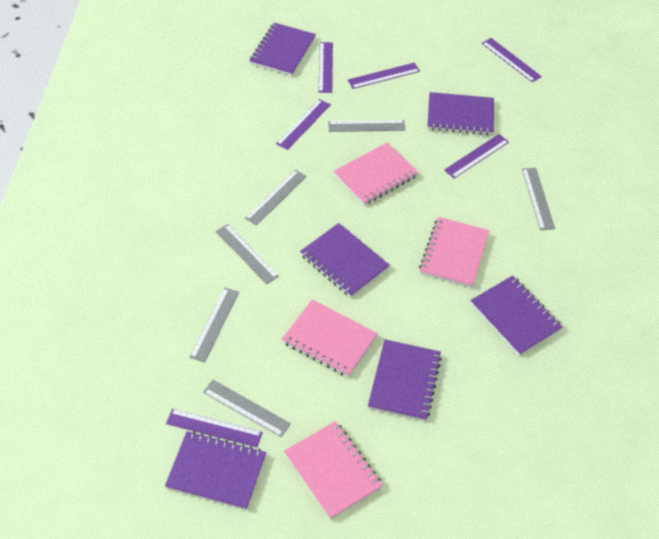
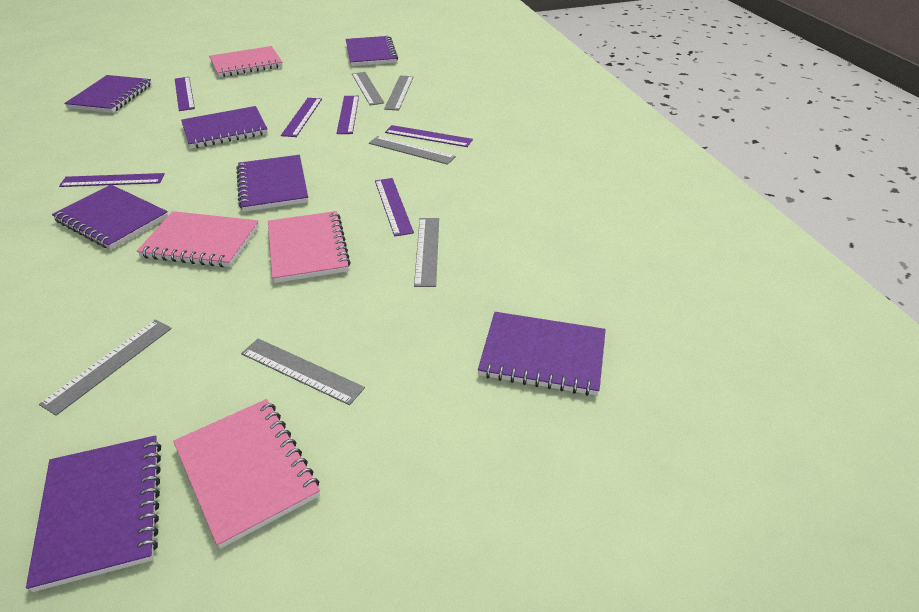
purple notebook: 6 -> 7

